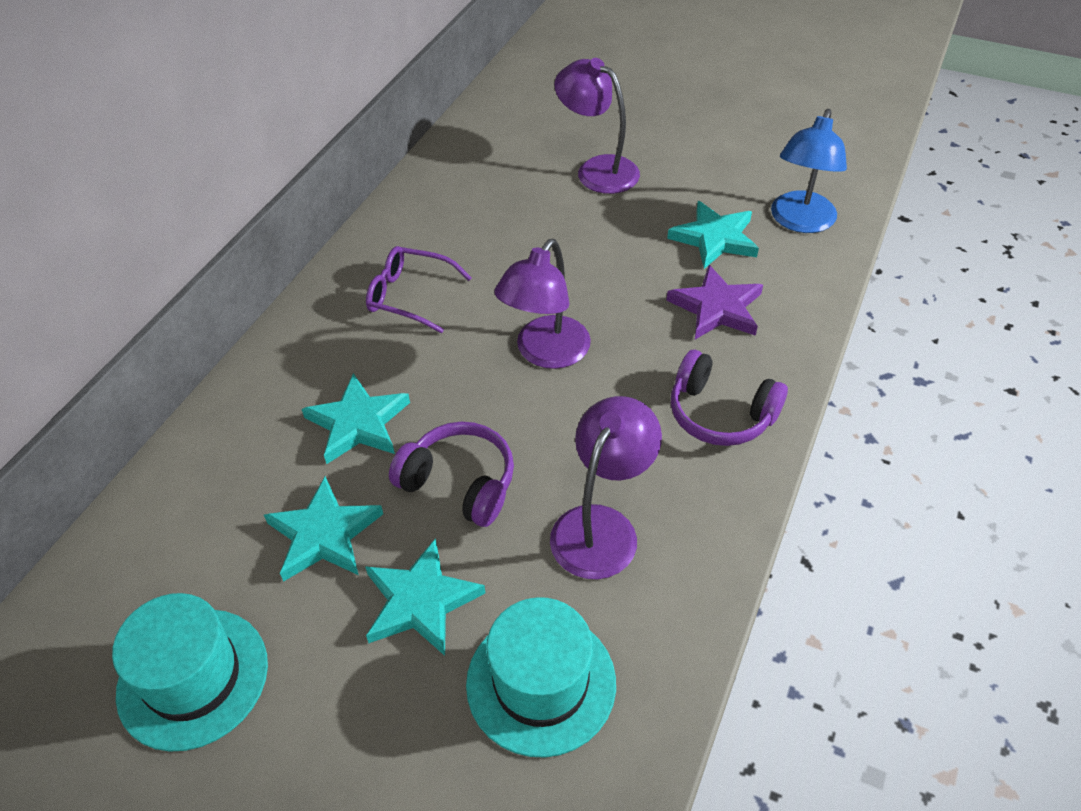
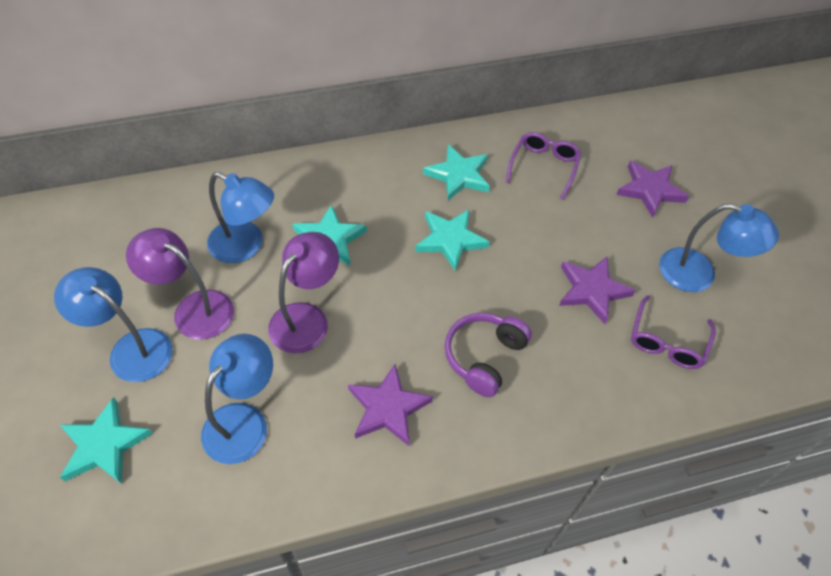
blue lamp: 1 -> 4
purple glasses: 1 -> 2
purple headphones: 2 -> 1
purple lamp: 3 -> 2
purple star: 1 -> 3
turquoise hat: 2 -> 0

